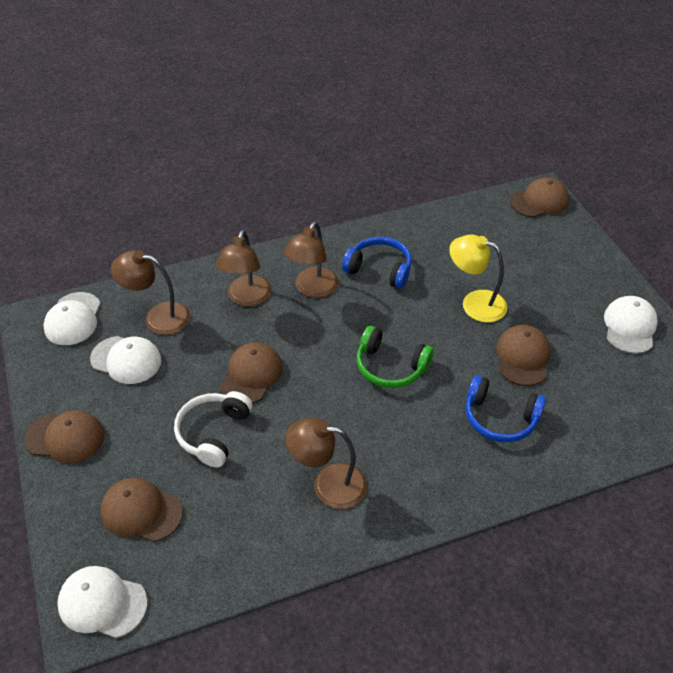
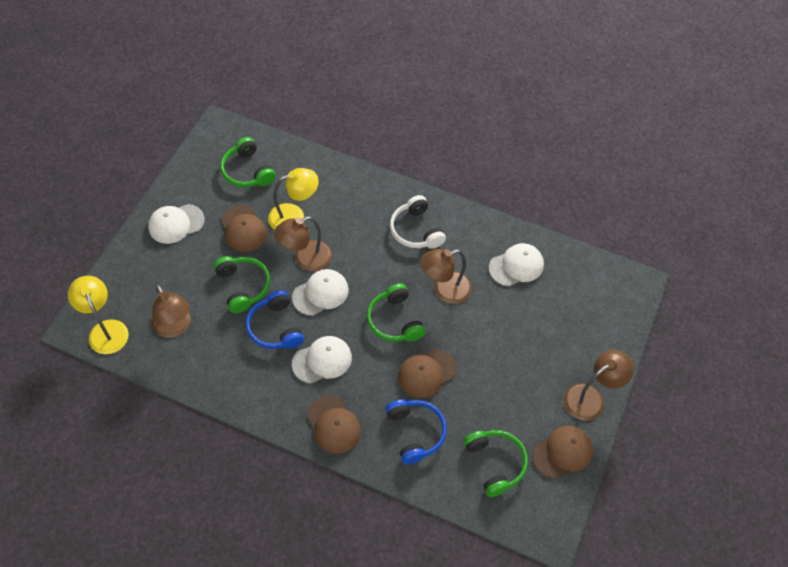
brown cap: 5 -> 4
green headphones: 1 -> 4
yellow lamp: 1 -> 2

